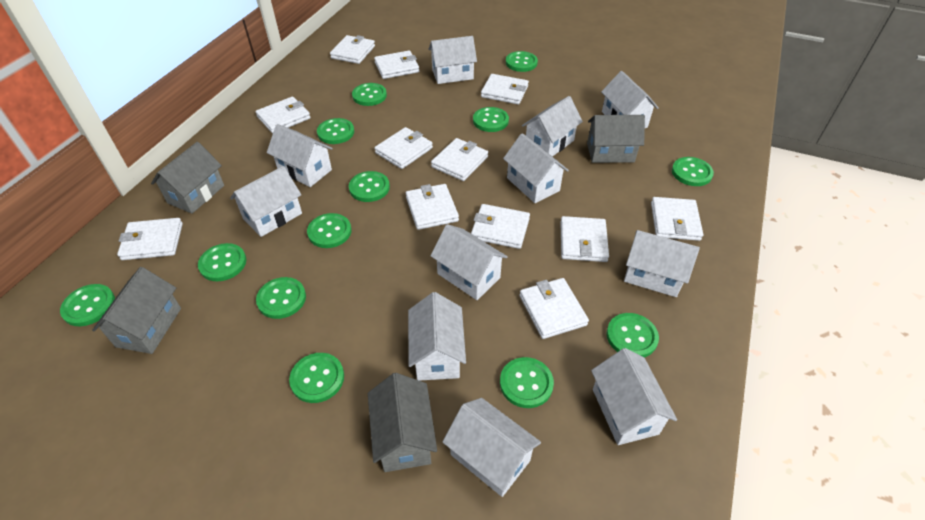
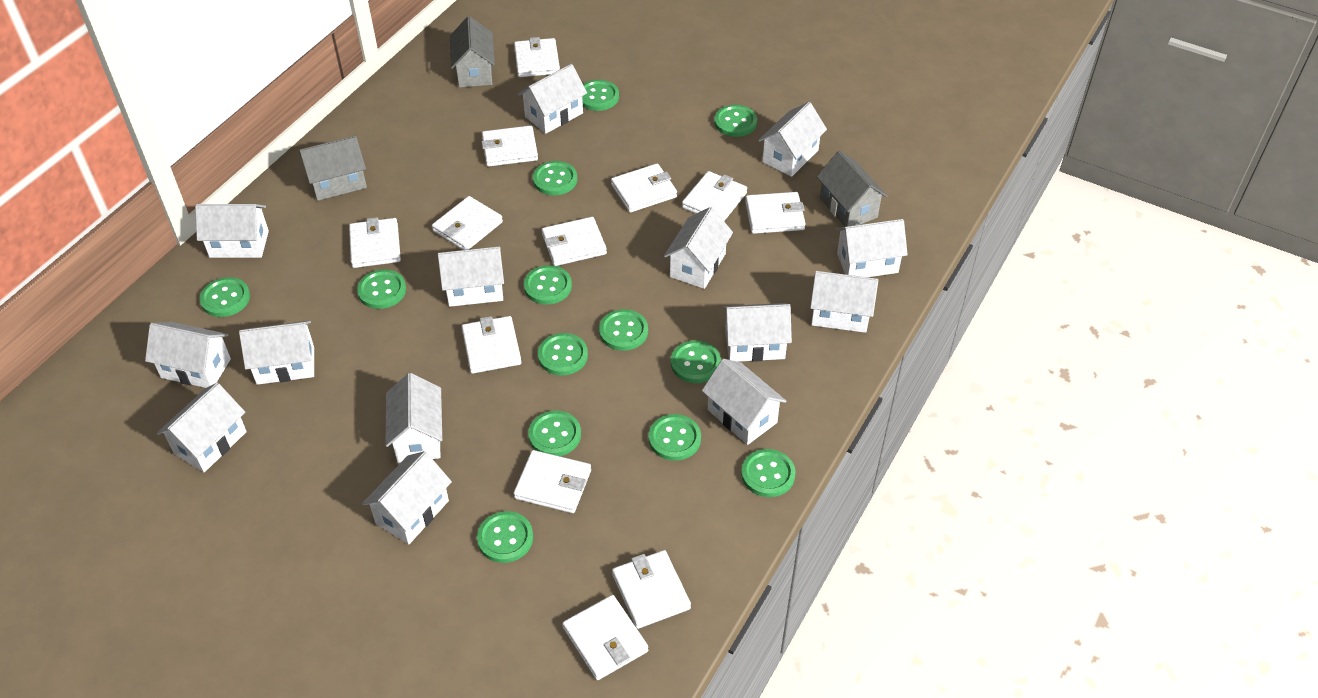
grey house: 4 -> 3
white house: 11 -> 14

